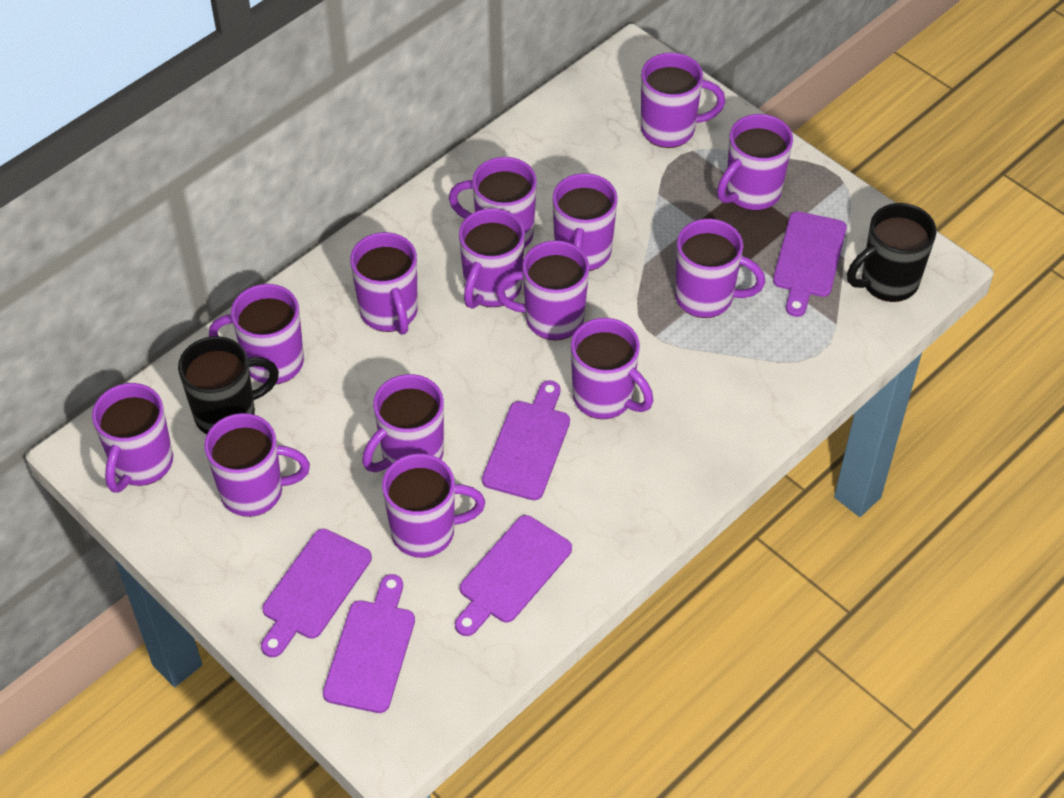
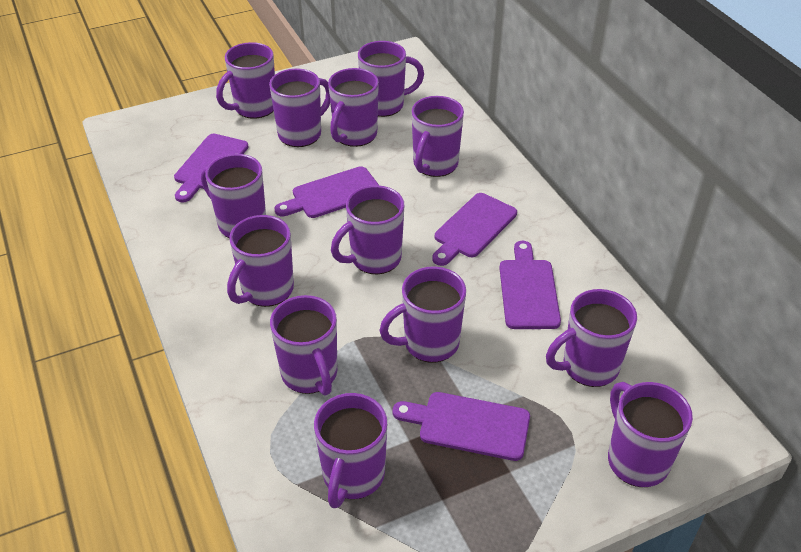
black mug: 2 -> 0
purple mug: 14 -> 13

